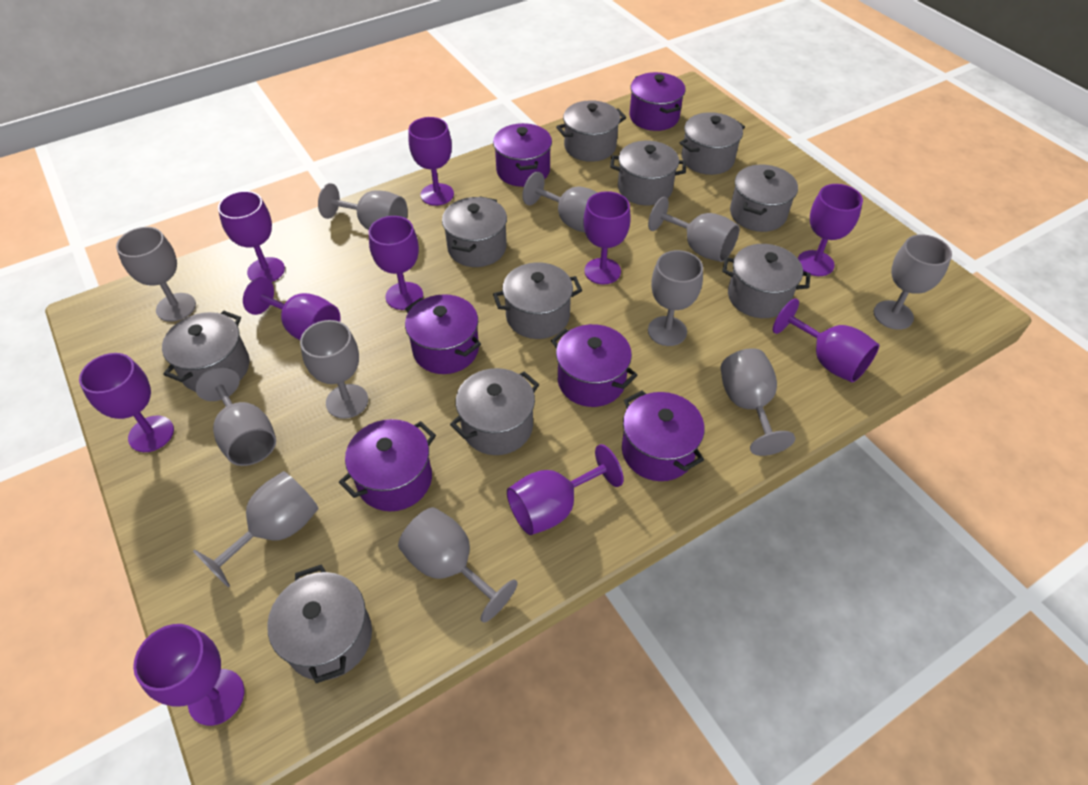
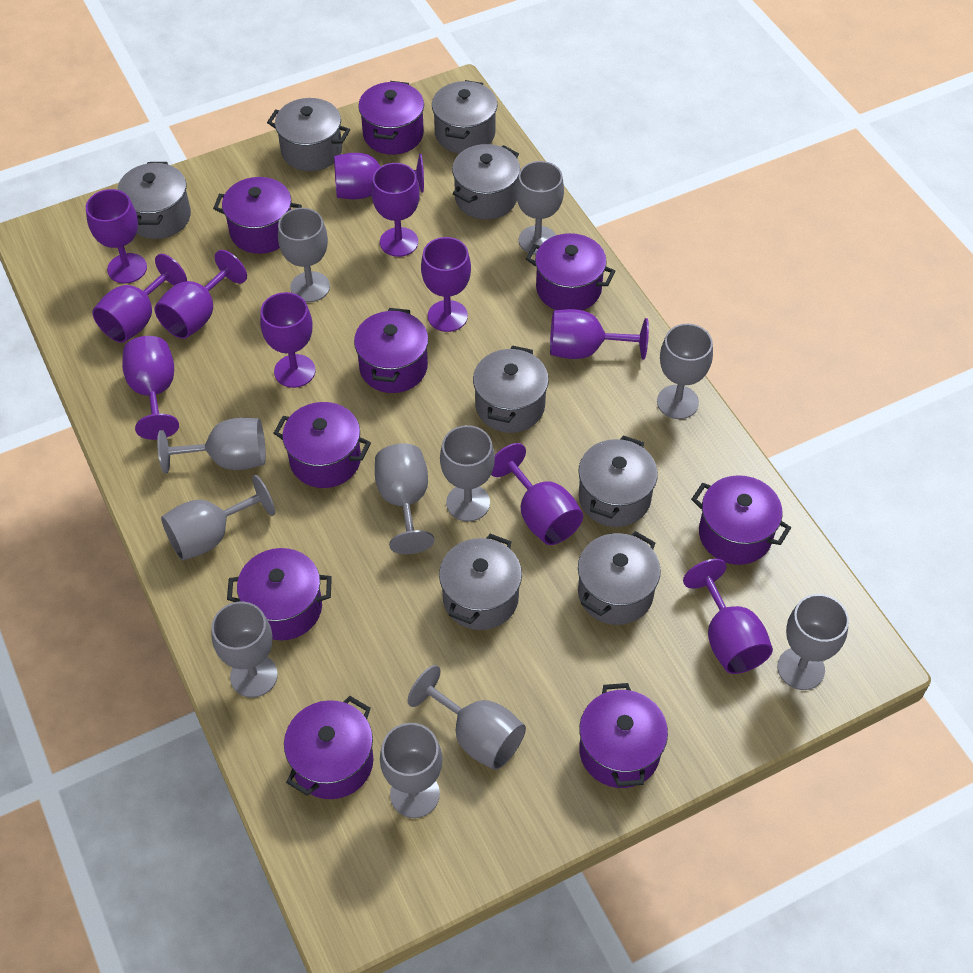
grey pot: 10 -> 8
purple goblet: 10 -> 11
purple pot: 6 -> 9

